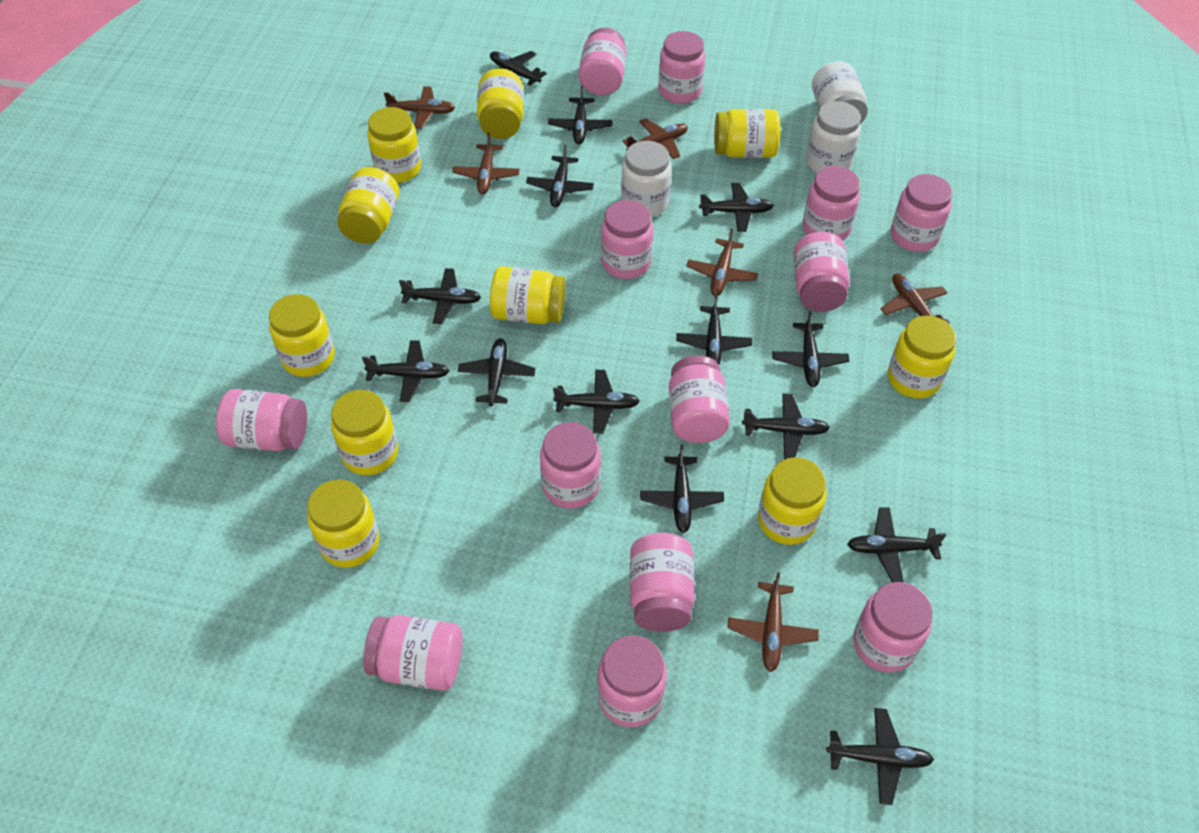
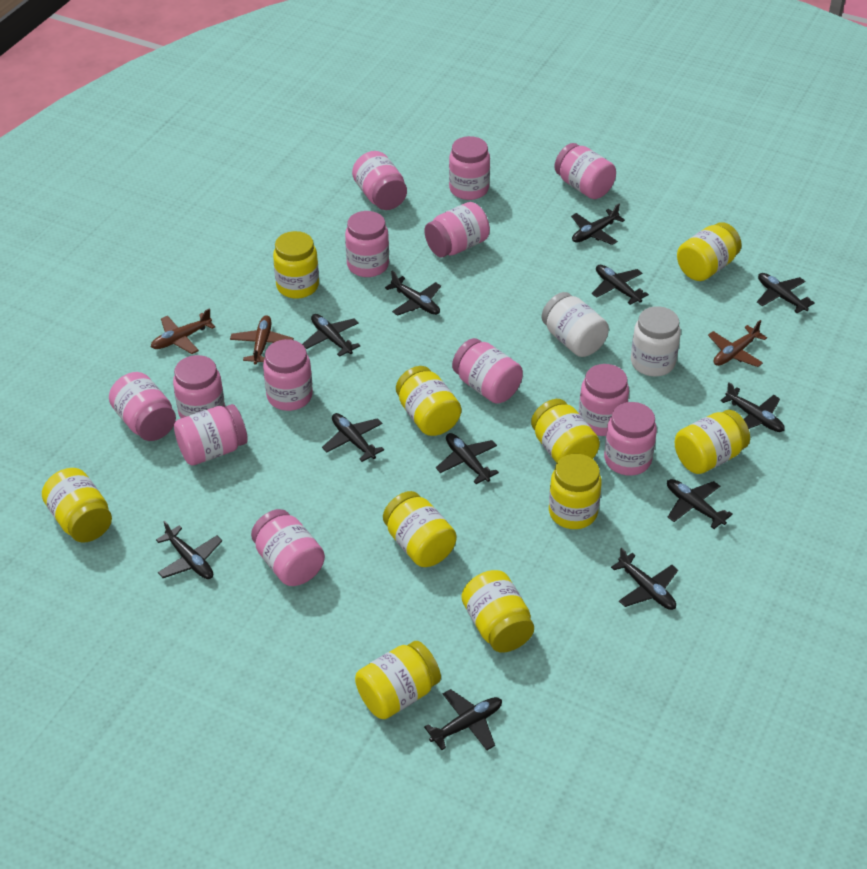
black plane: 14 -> 12
brown plane: 6 -> 3
white jar: 3 -> 2

